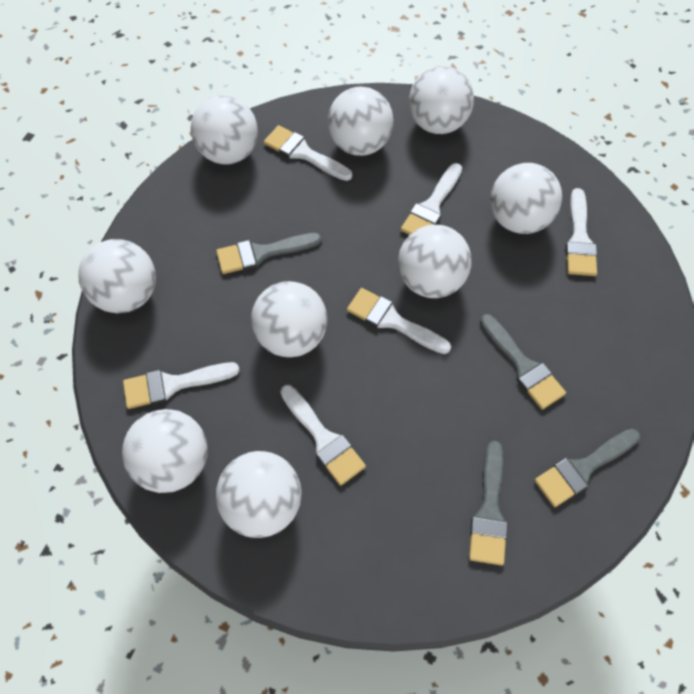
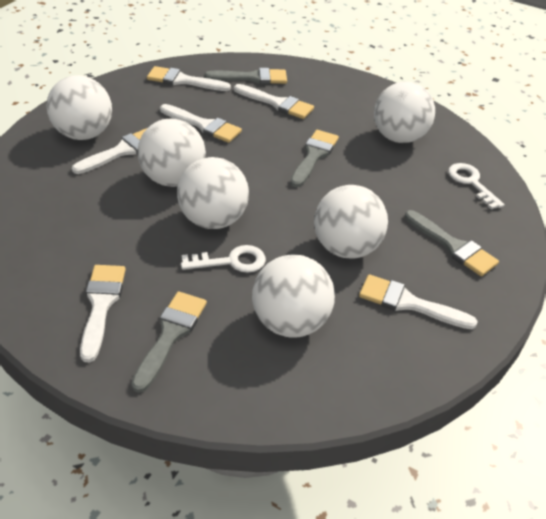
white ball: 9 -> 6
white key: 0 -> 2

